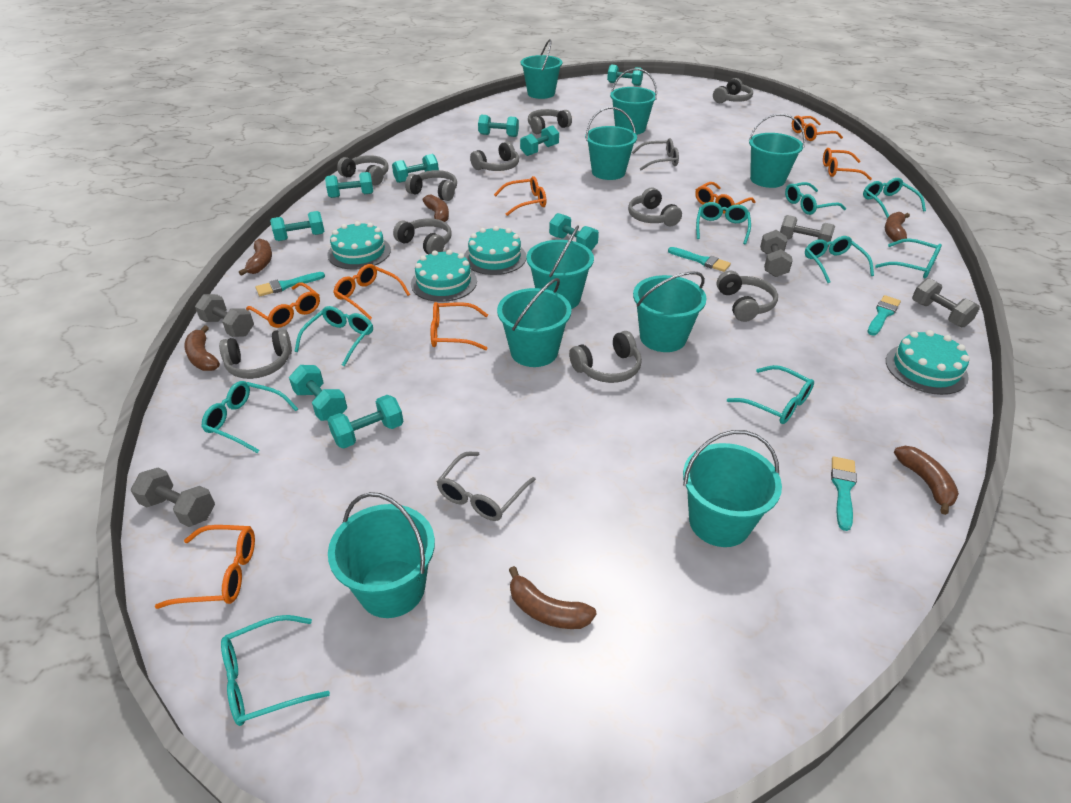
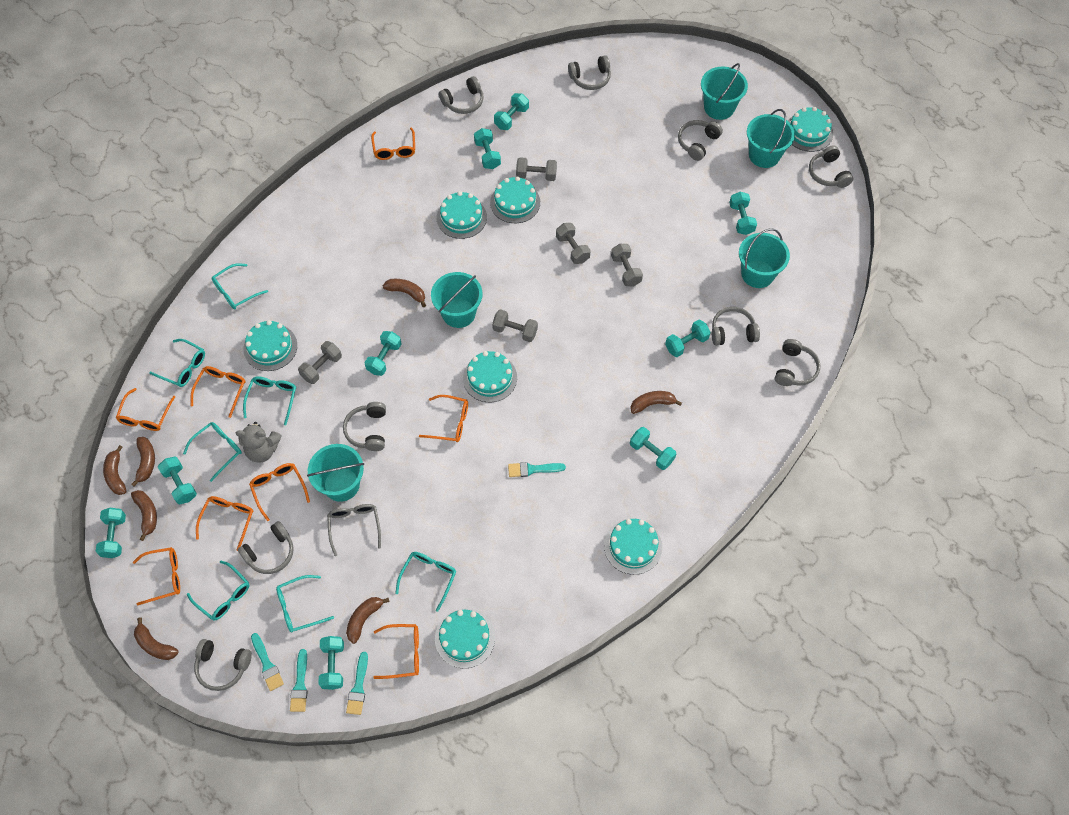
brown banana: 6 -> 7
grey glasses: 2 -> 1
grey headphones: 10 -> 9
grey teddy bear: 0 -> 1
turquoise bucket: 9 -> 5
turquoise cake: 4 -> 7
turquoise glasses: 9 -> 7

